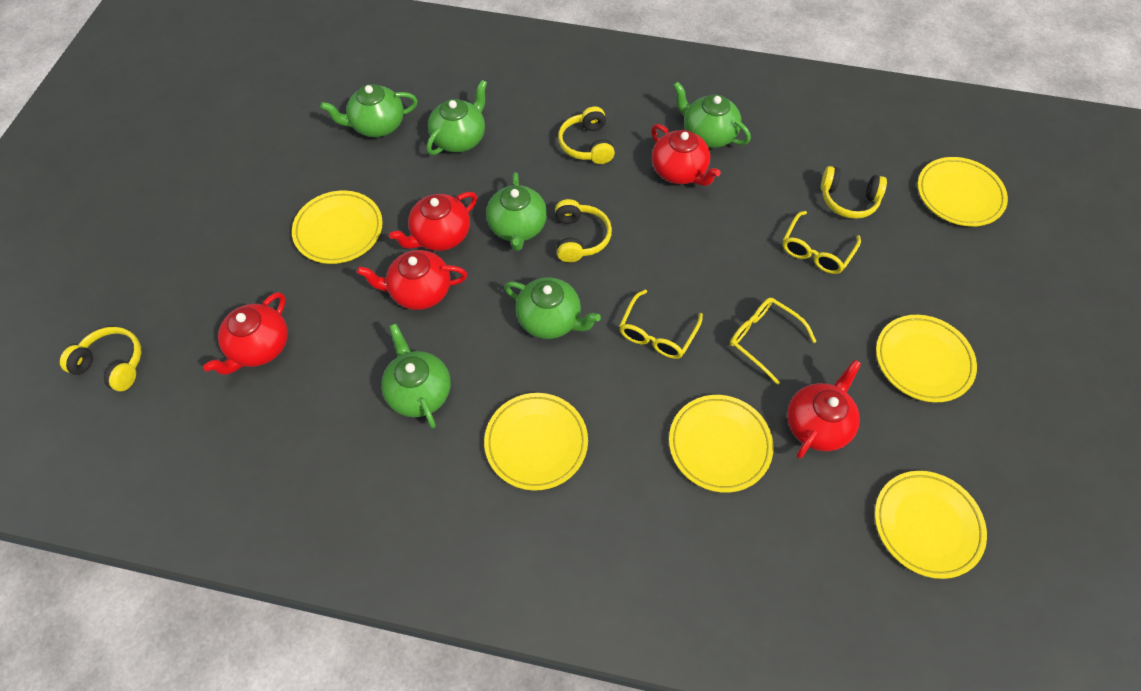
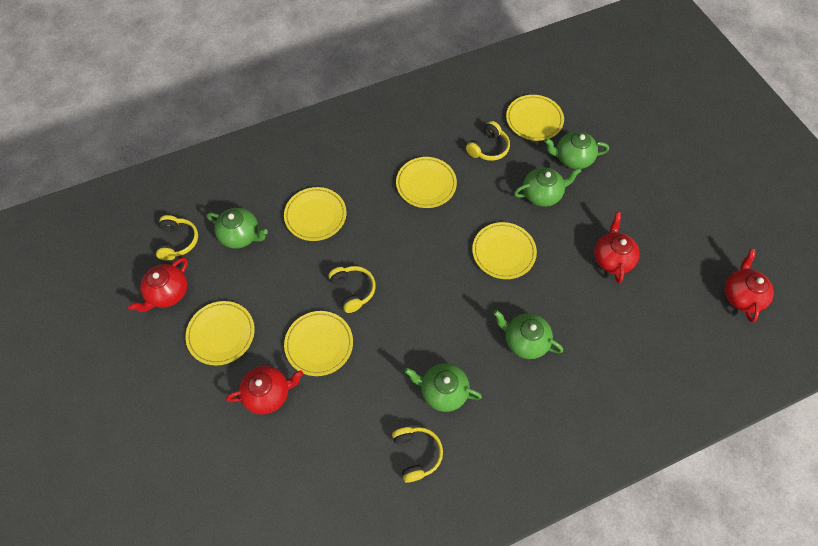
green teapot: 6 -> 5
red teapot: 5 -> 4
yellow glasses: 3 -> 0

